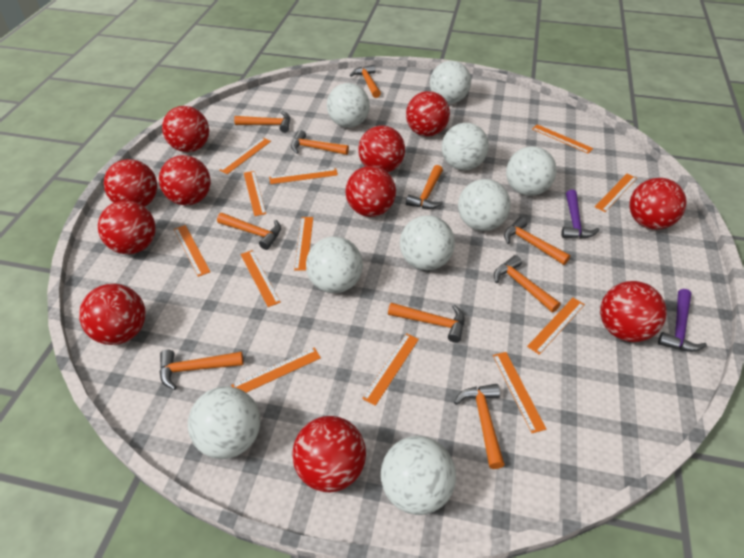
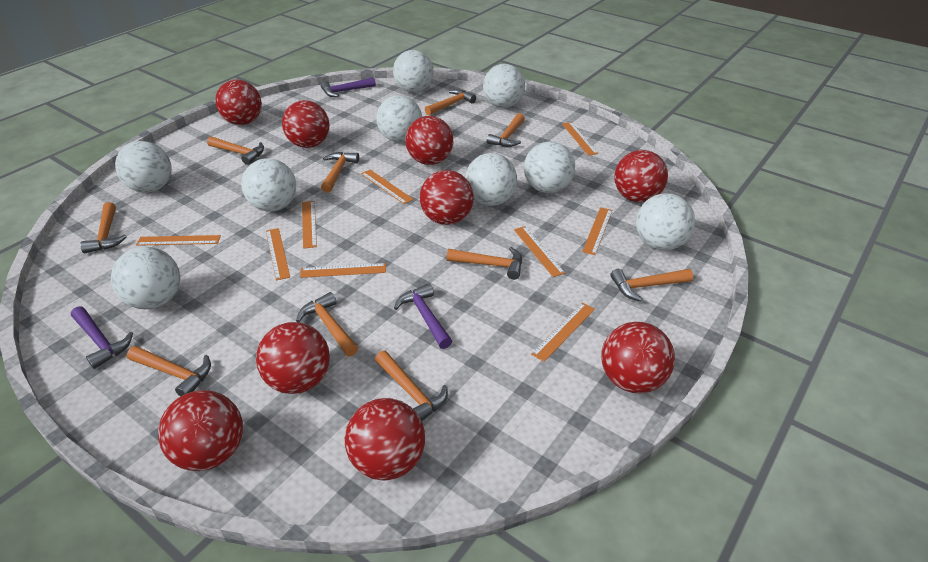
orange ruler: 12 -> 9
purple hammer: 2 -> 3
red ball: 11 -> 9

